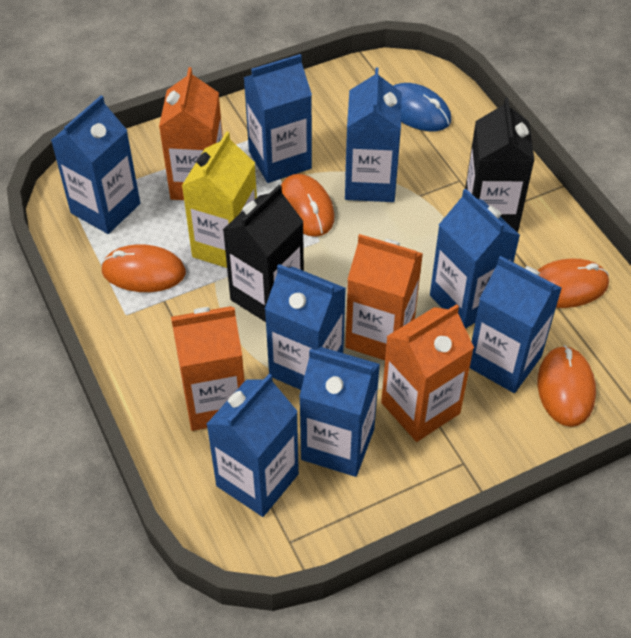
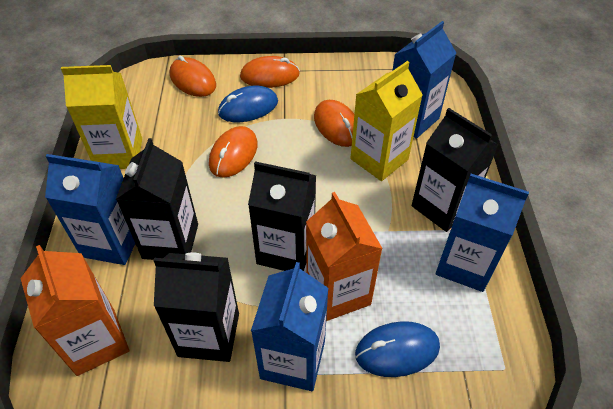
black carton: 2 -> 4
blue carton: 8 -> 4
blue mouse: 1 -> 2
orange carton: 4 -> 2
yellow carton: 1 -> 2

